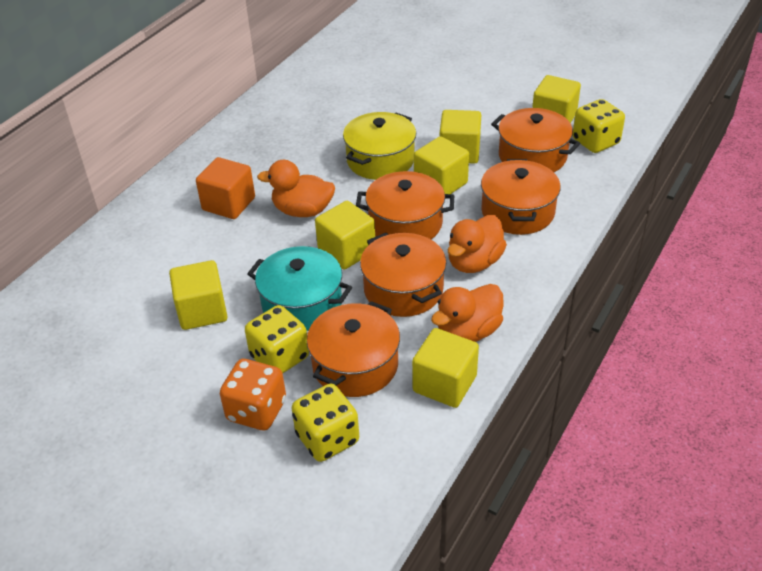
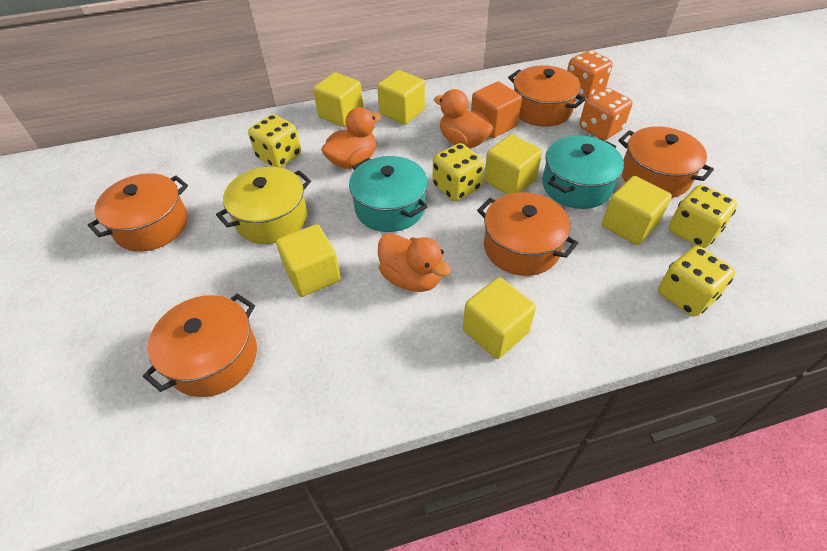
orange dice: 1 -> 2
turquoise pot: 1 -> 2
yellow dice: 3 -> 4

